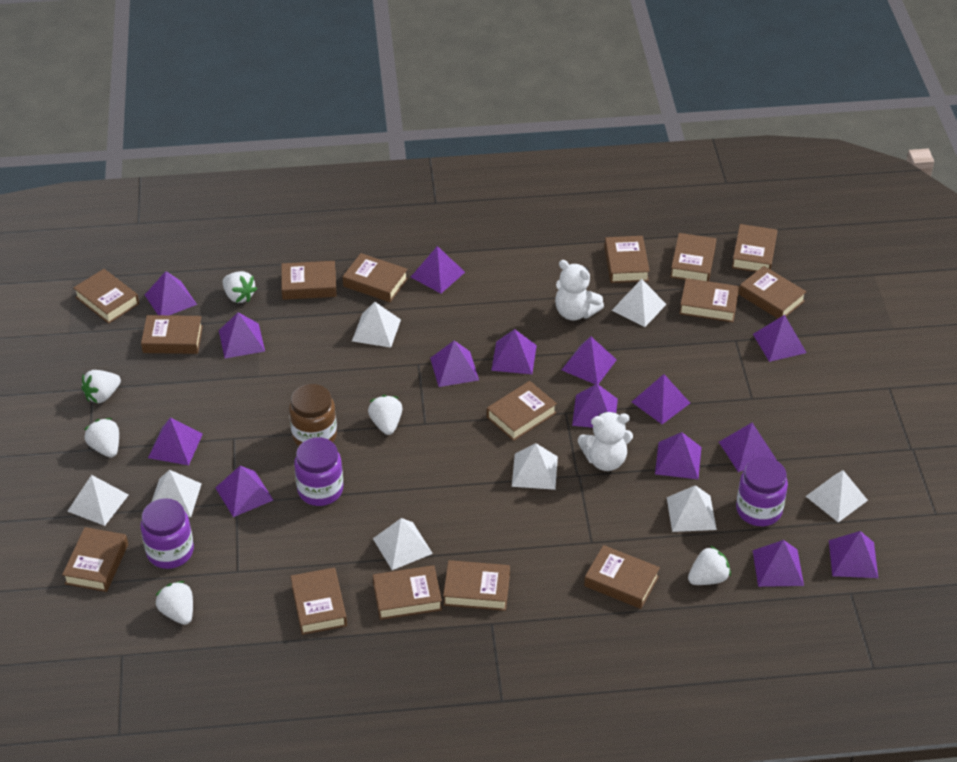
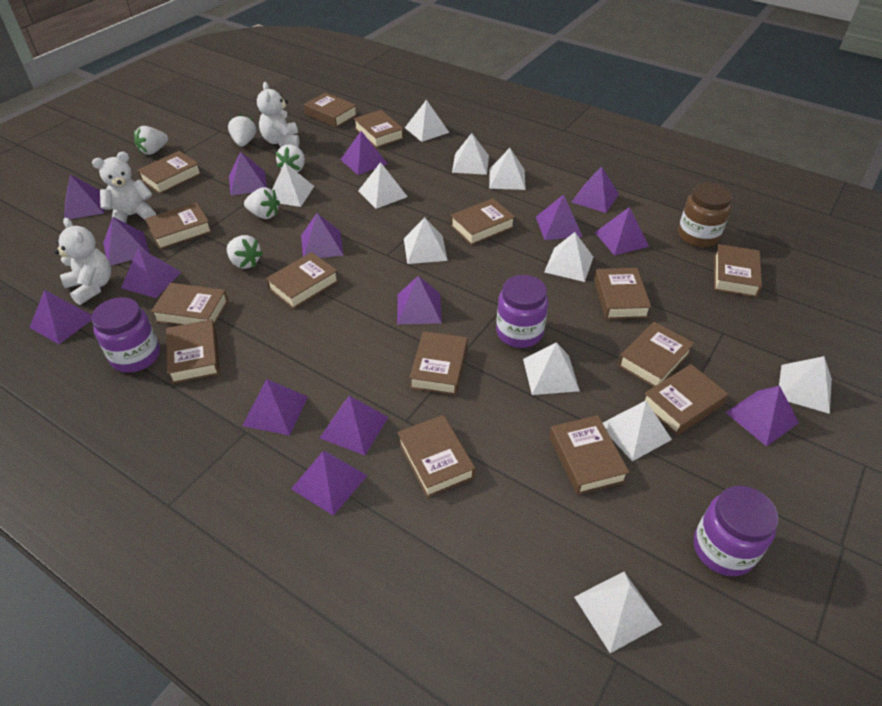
white pyramid: 8 -> 11
white strawberry: 6 -> 5
white teddy bear: 2 -> 3

